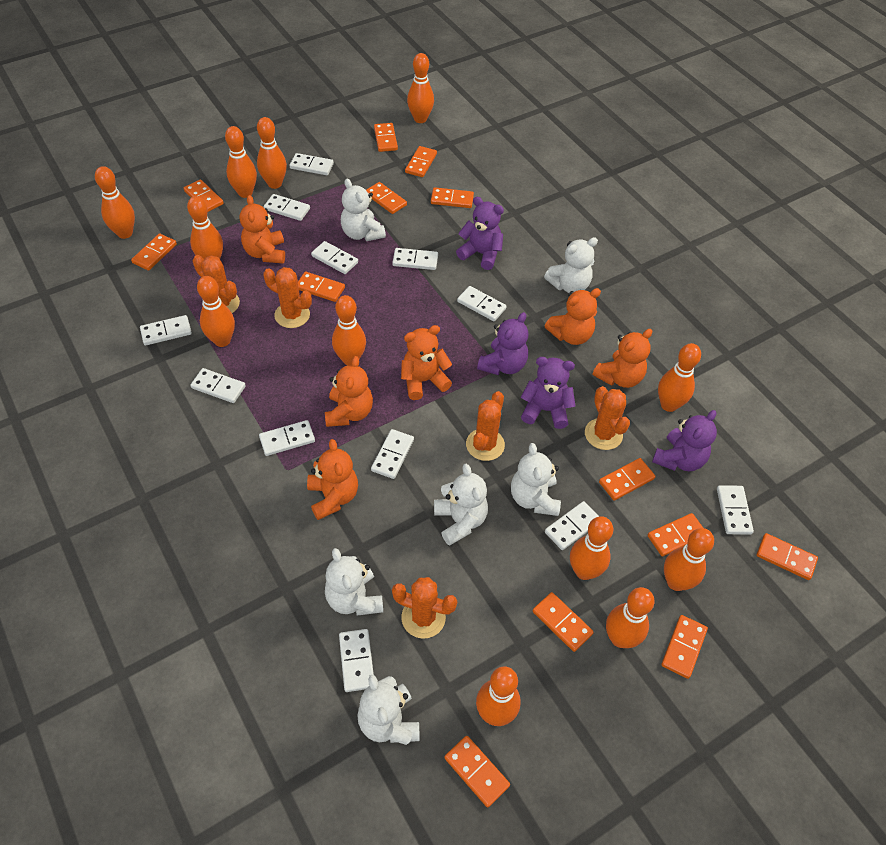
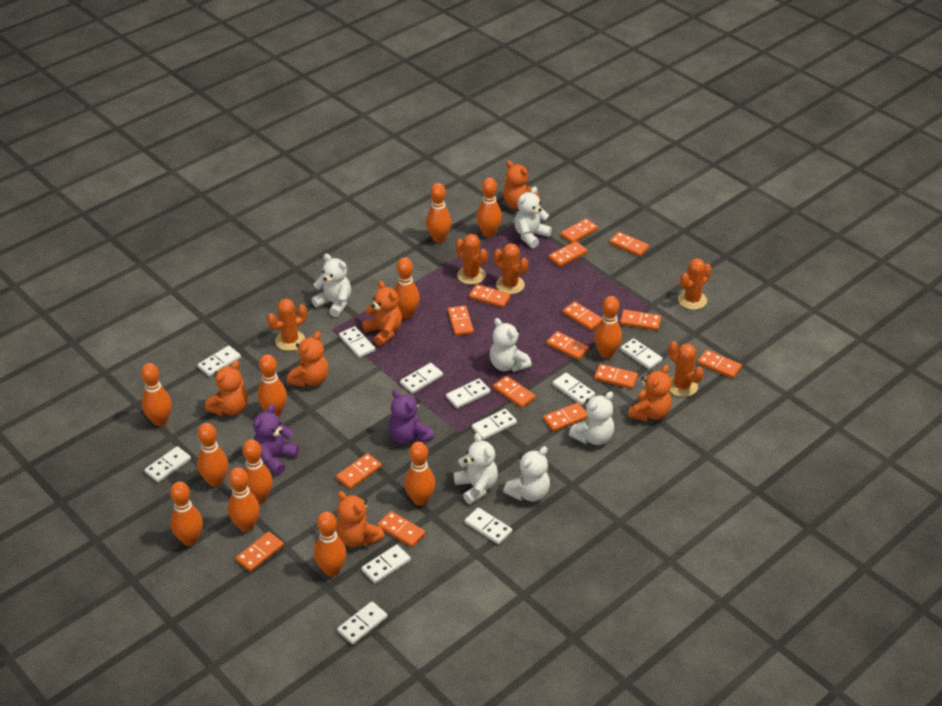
orange domino: 13 -> 15
purple teddy bear: 4 -> 2
white domino: 12 -> 11

